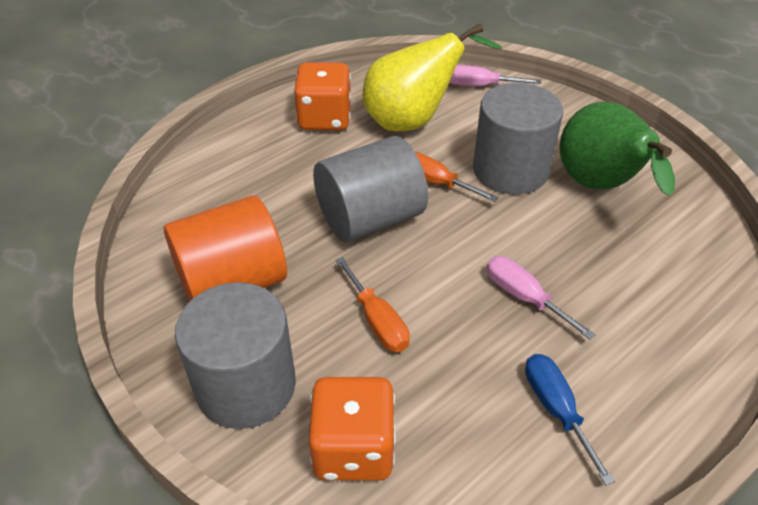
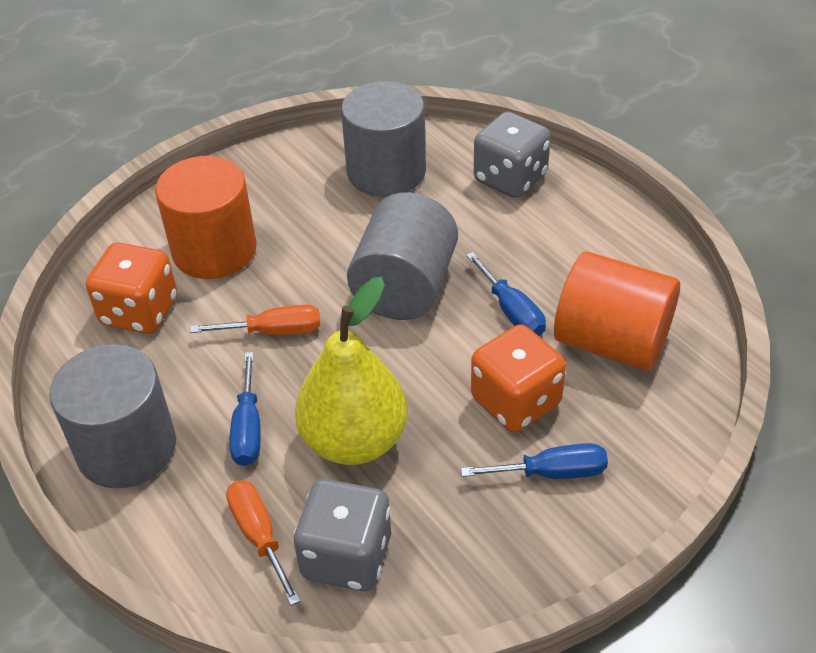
blue screwdriver: 1 -> 3
green pear: 1 -> 0
grey dice: 0 -> 2
orange cylinder: 1 -> 2
pink screwdriver: 2 -> 0

